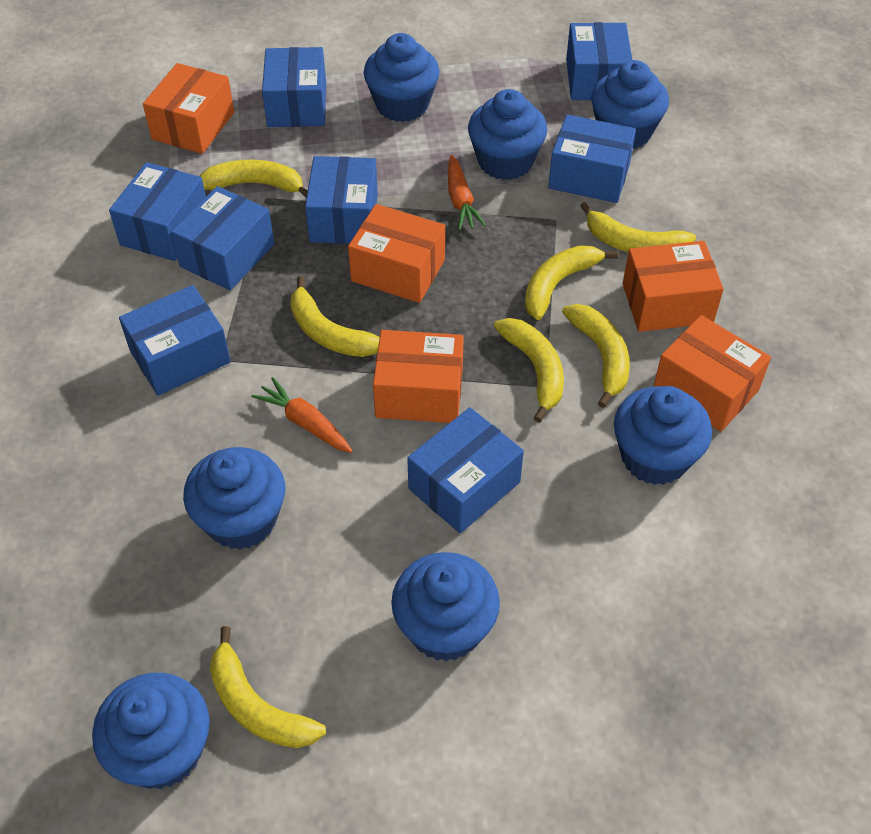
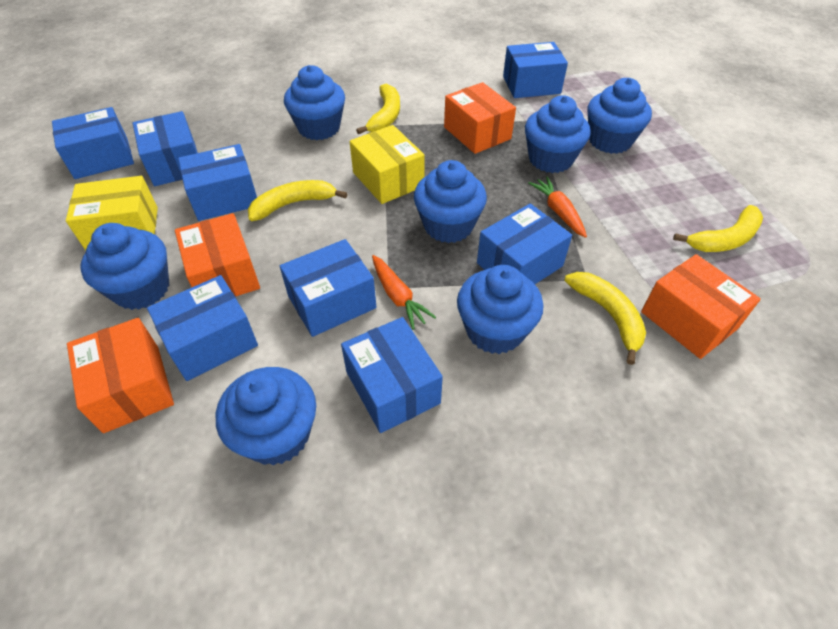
orange box: 5 -> 4
yellow banana: 7 -> 4
yellow box: 0 -> 2

